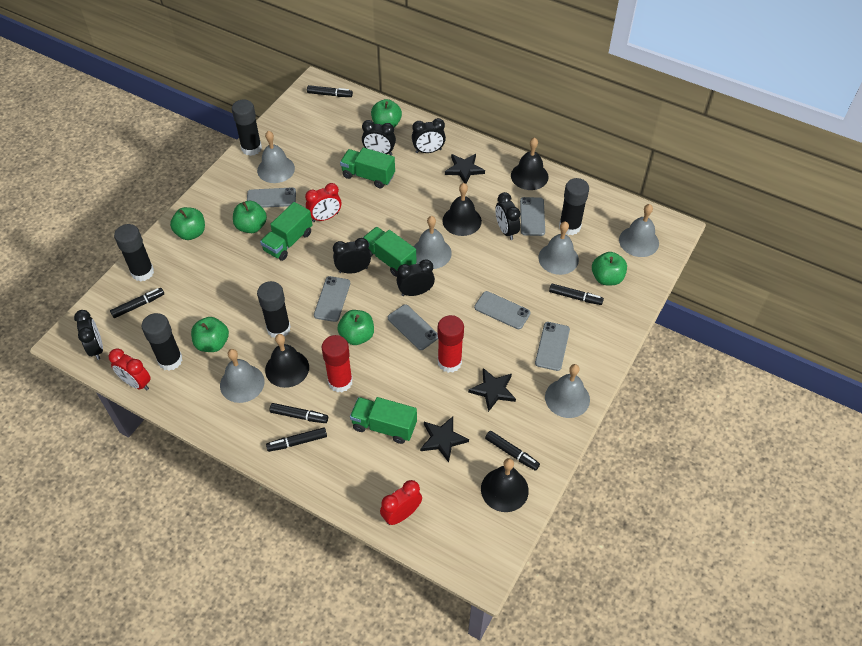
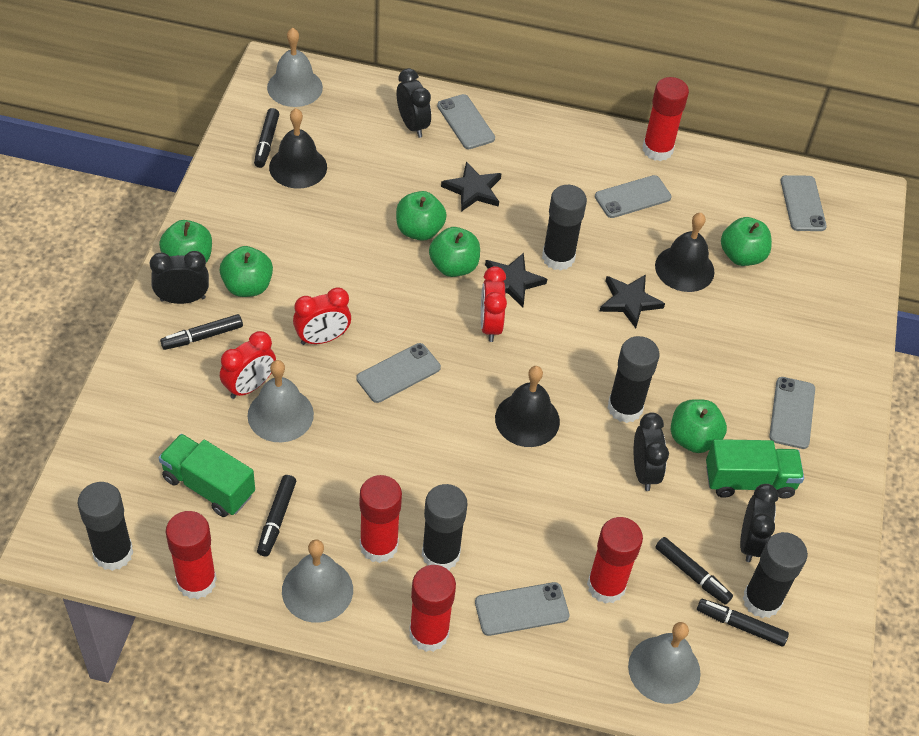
black bell: 4 -> 3
black clock: 6 -> 4
black marker: 6 -> 5
green truck: 4 -> 2
grey bell: 6 -> 4
red glue stick: 2 -> 5

